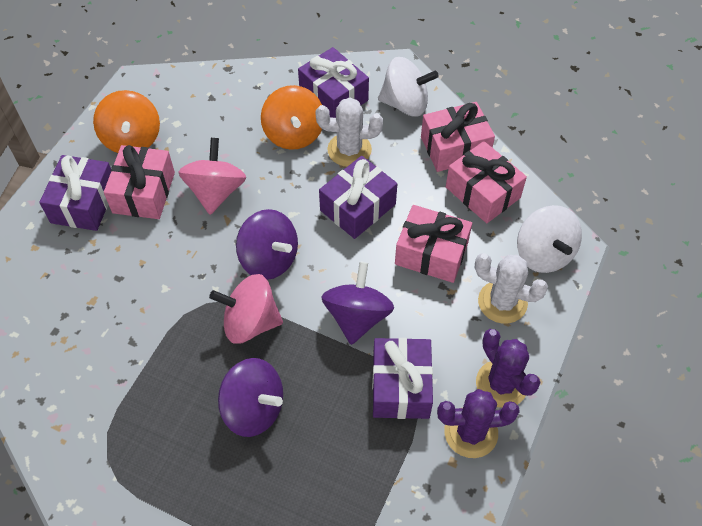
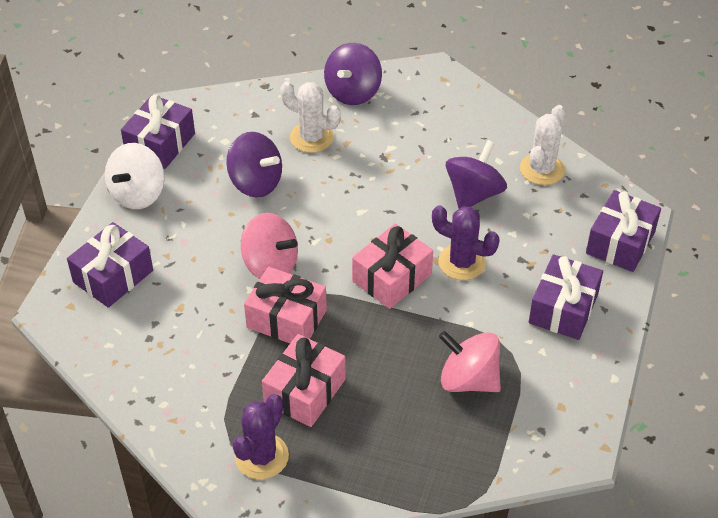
orange spinning top: 2 -> 0
pink gift: 4 -> 3
white spinning top: 2 -> 1

